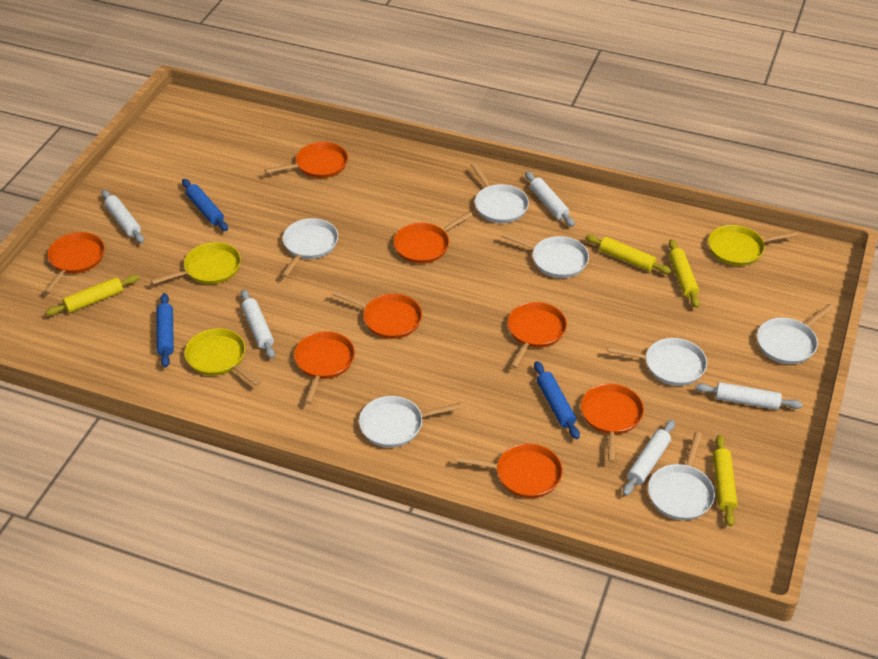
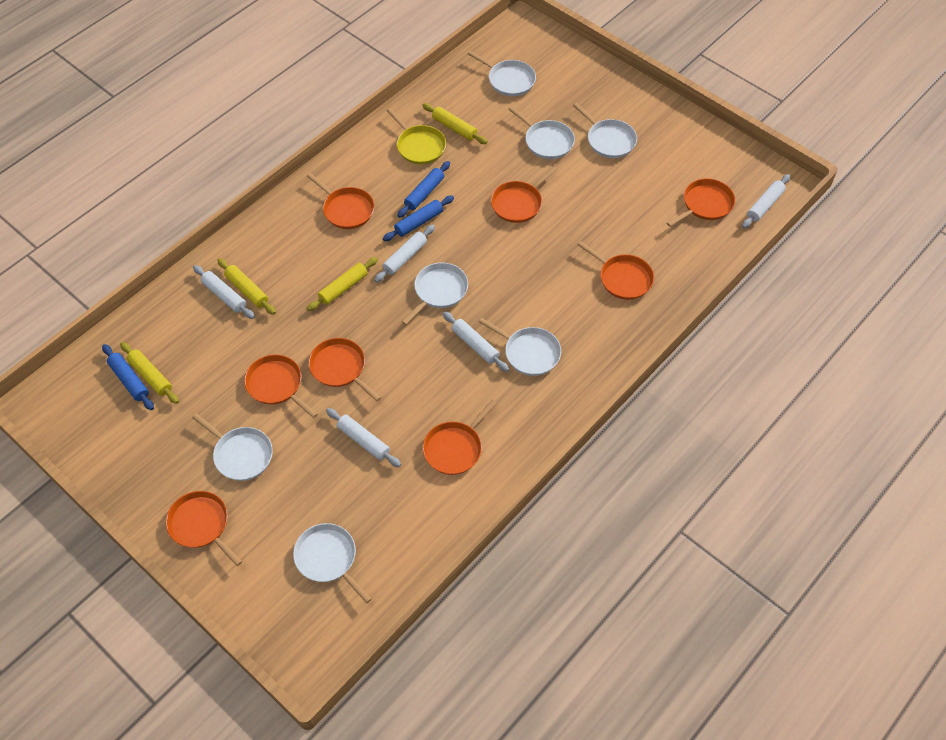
yellow pan: 3 -> 1

